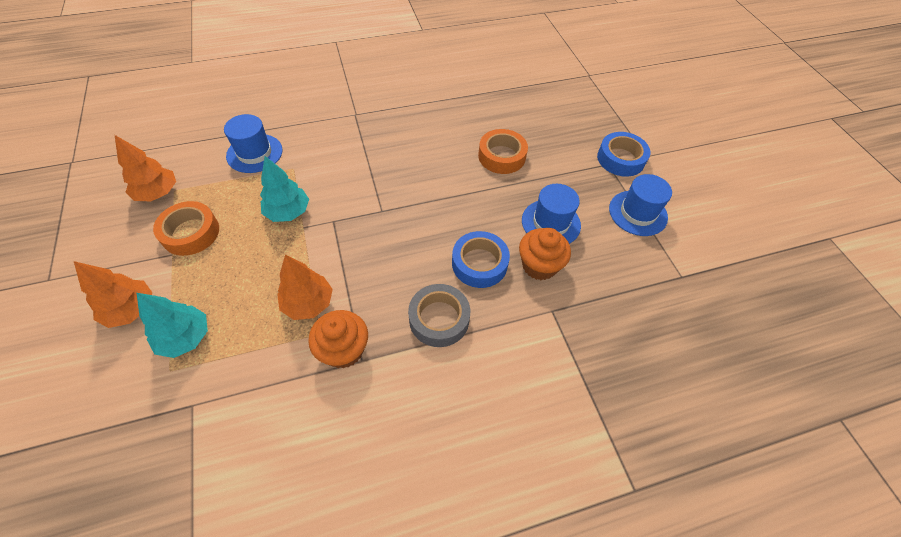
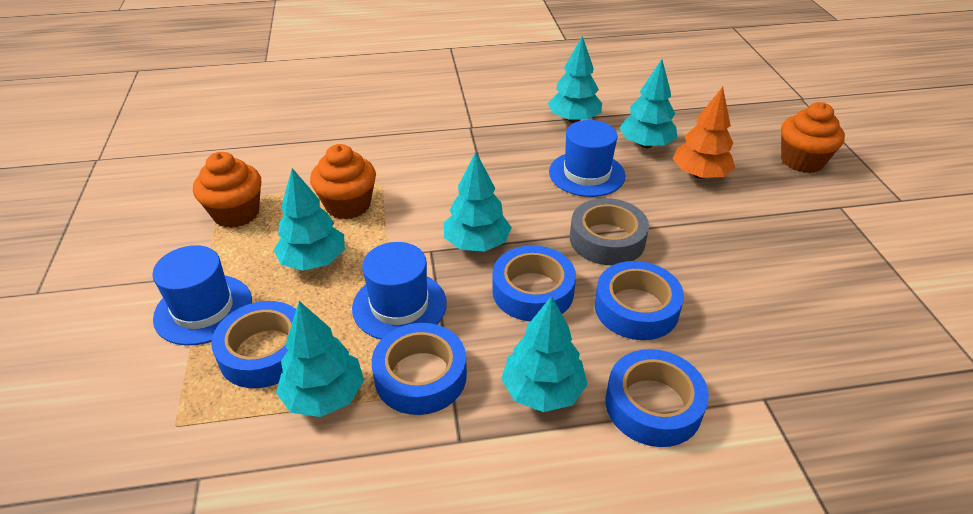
blue tape: 2 -> 5
orange cupcake: 2 -> 3
orange tape: 2 -> 0
orange tree: 3 -> 1
turquoise tree: 2 -> 6

